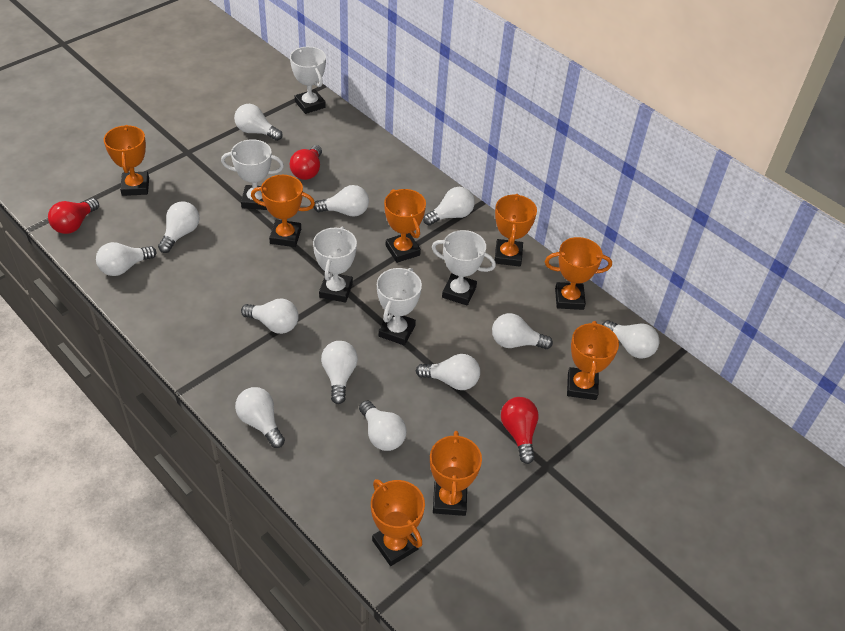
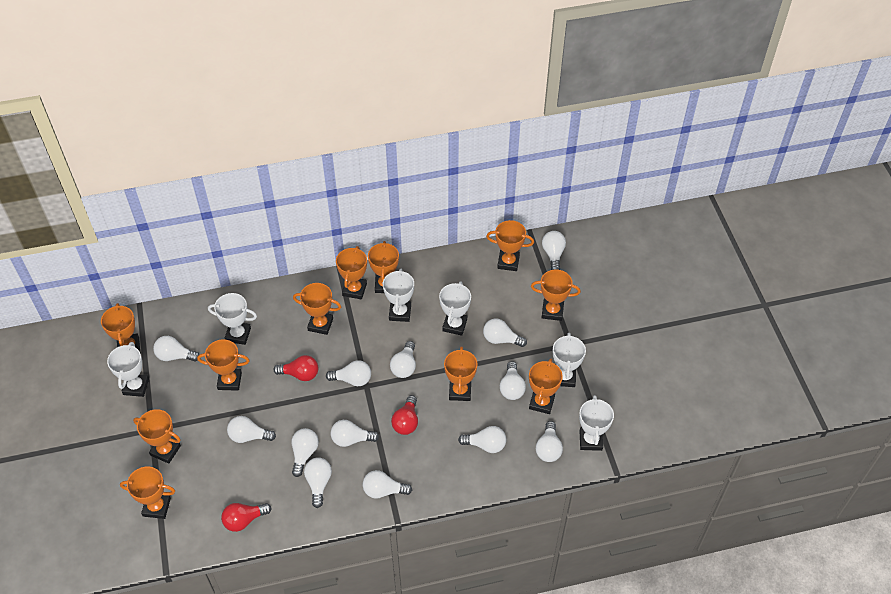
orange trophy: 8 -> 11
white light bulb: 12 -> 13
white trophy: 5 -> 6

